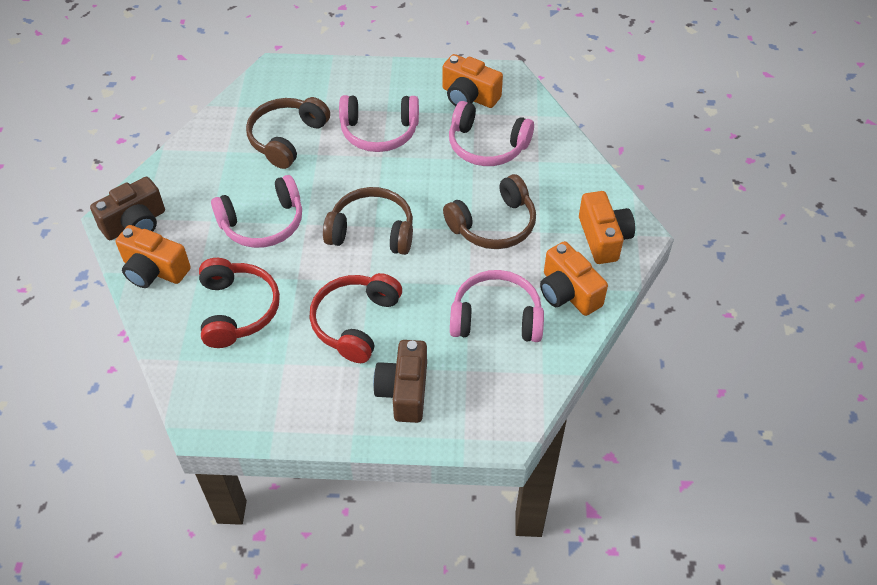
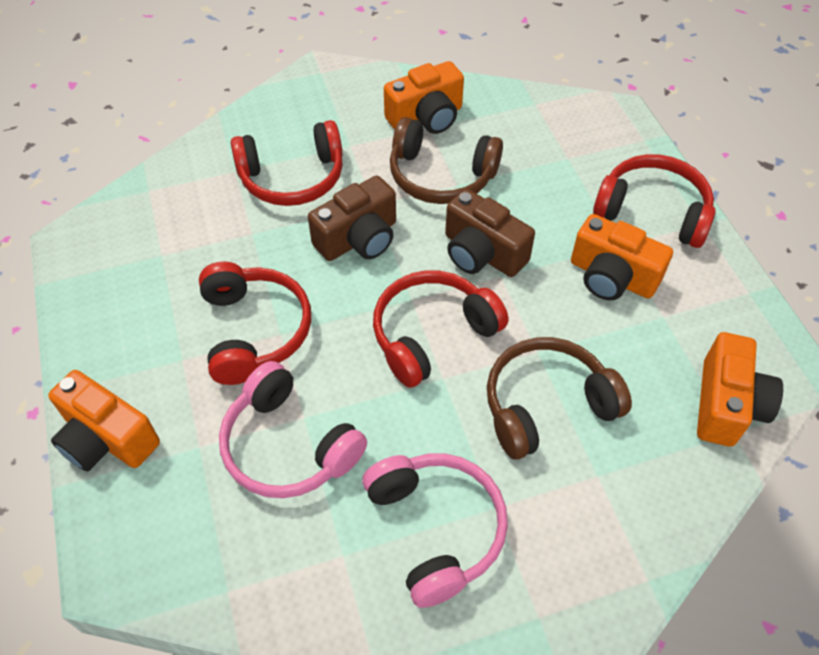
brown headphones: 3 -> 2
pink headphones: 4 -> 2
red headphones: 2 -> 4

